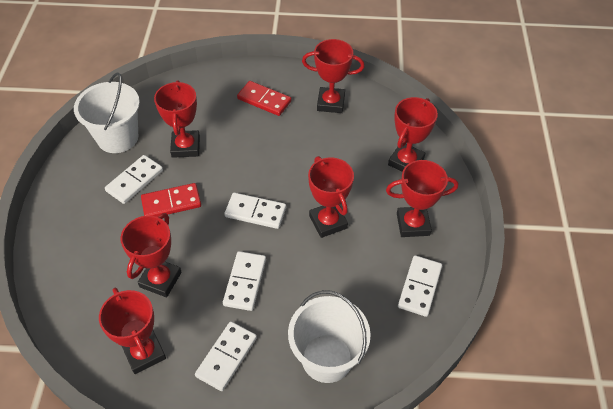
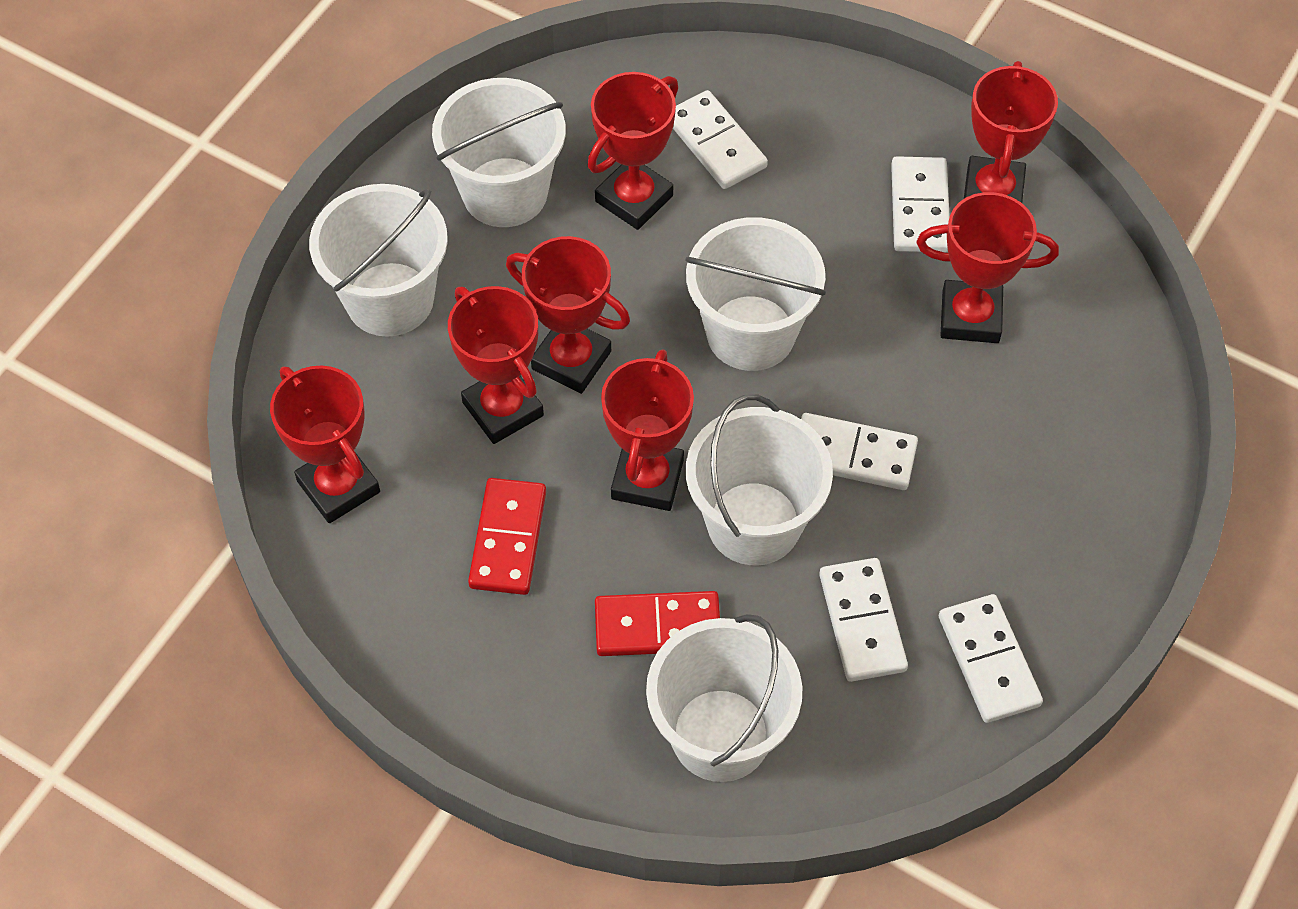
white bucket: 2 -> 5

